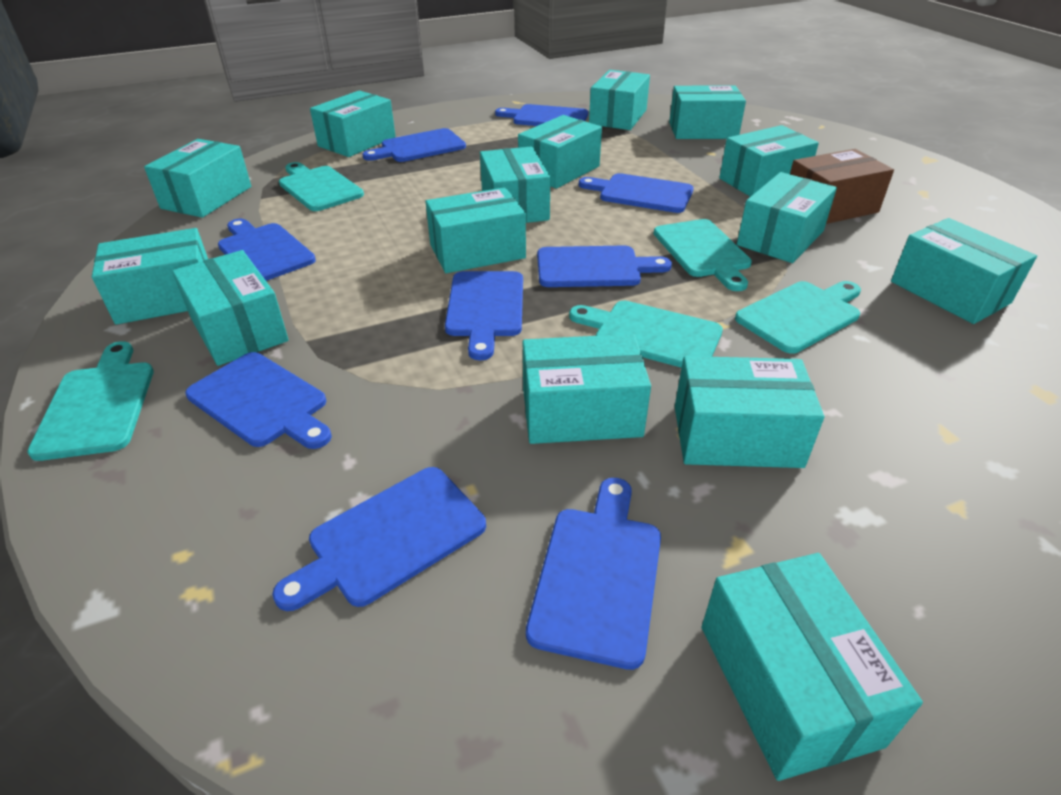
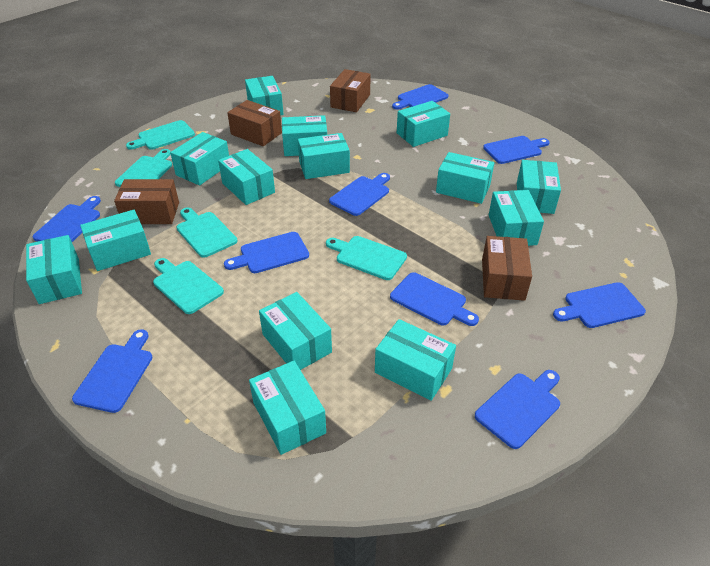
brown box: 1 -> 4
turquoise box: 15 -> 14

